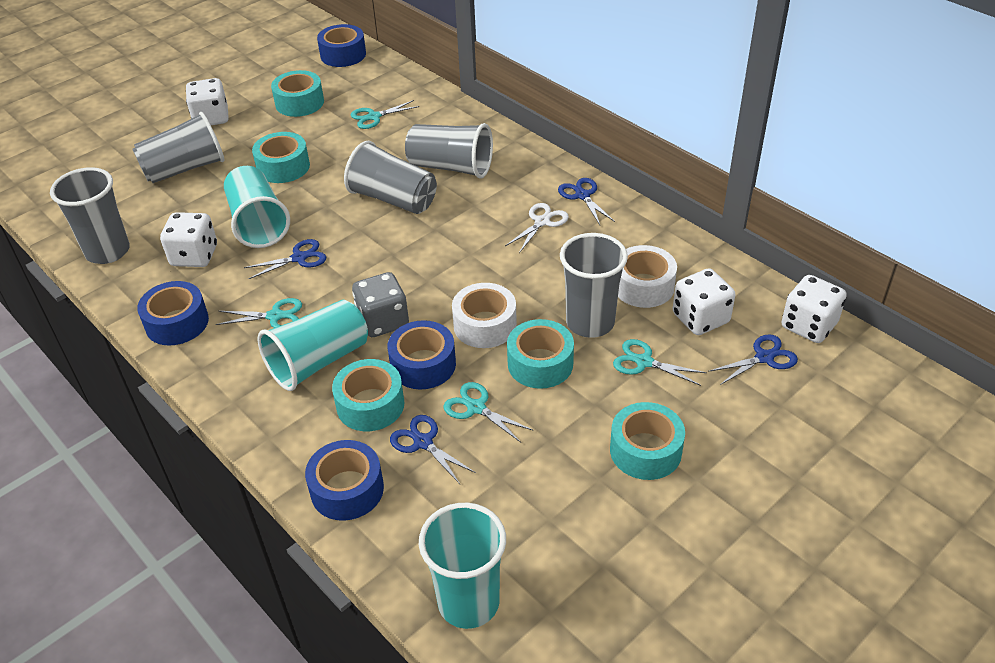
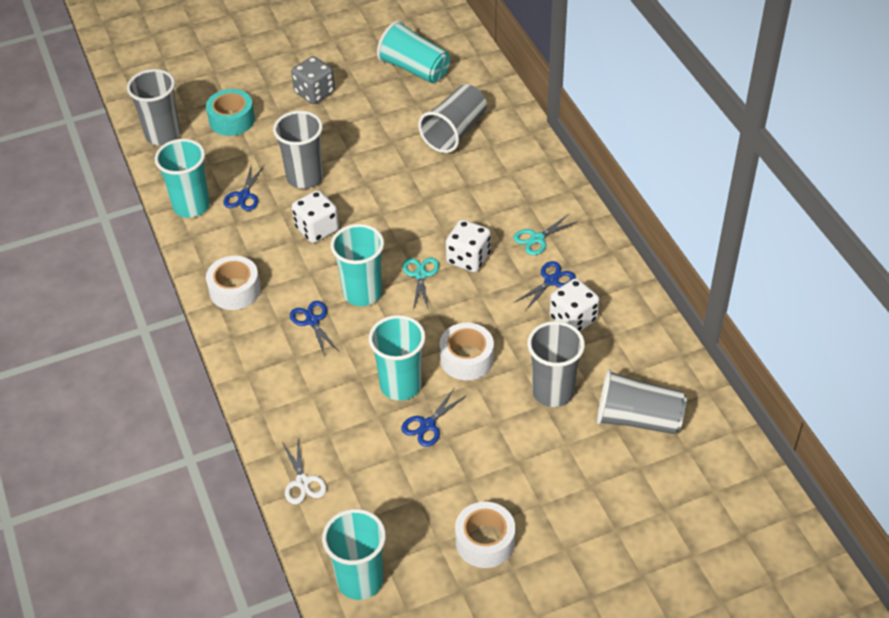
blue tape: 4 -> 0
turquoise cup: 3 -> 5
turquoise scissors: 4 -> 2
turquoise tape: 5 -> 1
white dice: 4 -> 3
white tape: 2 -> 3

